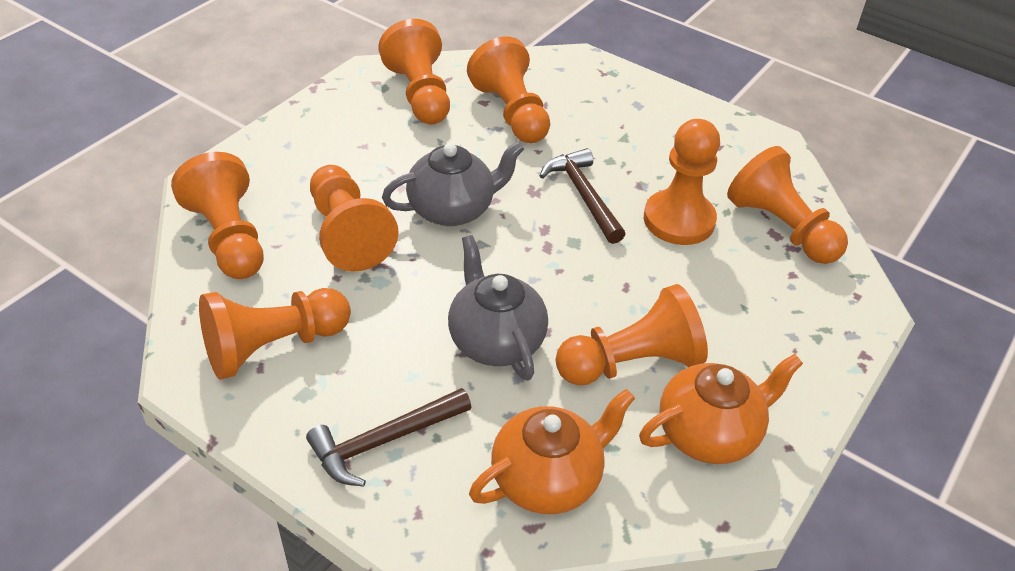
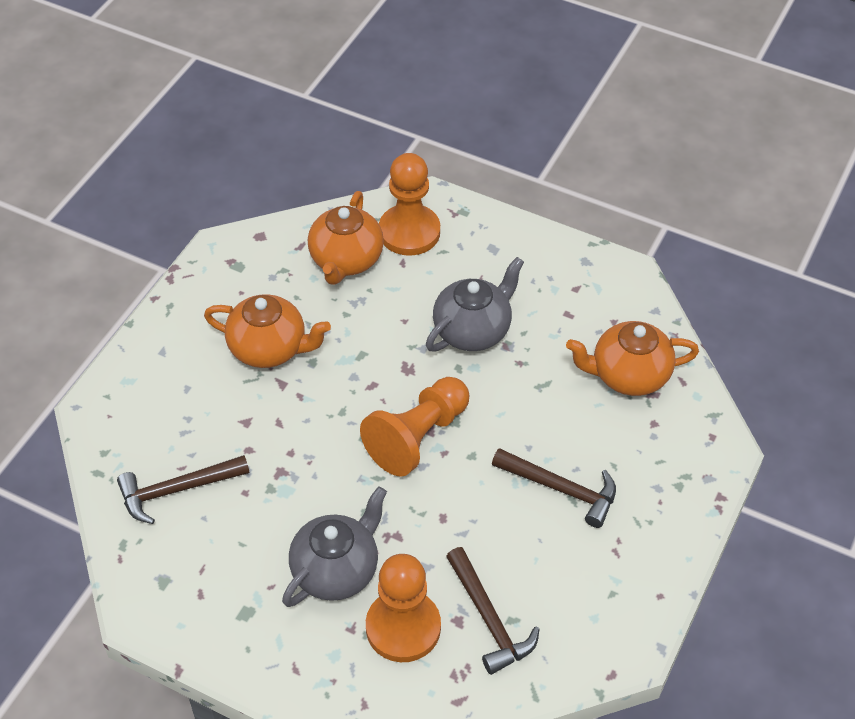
brown hammer: 2 -> 3
orange pawn: 8 -> 3
orange teapot: 2 -> 3

